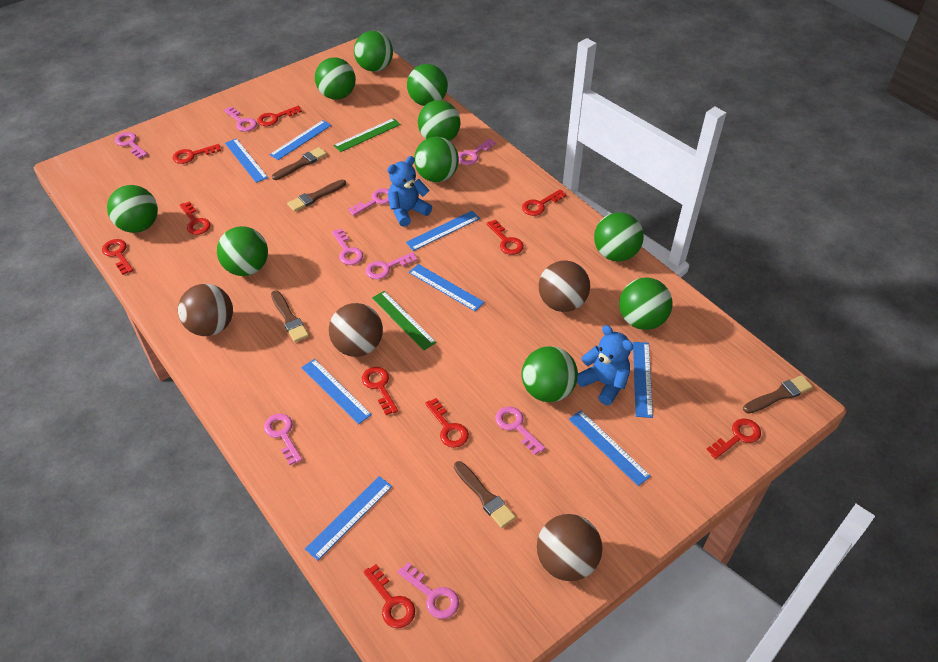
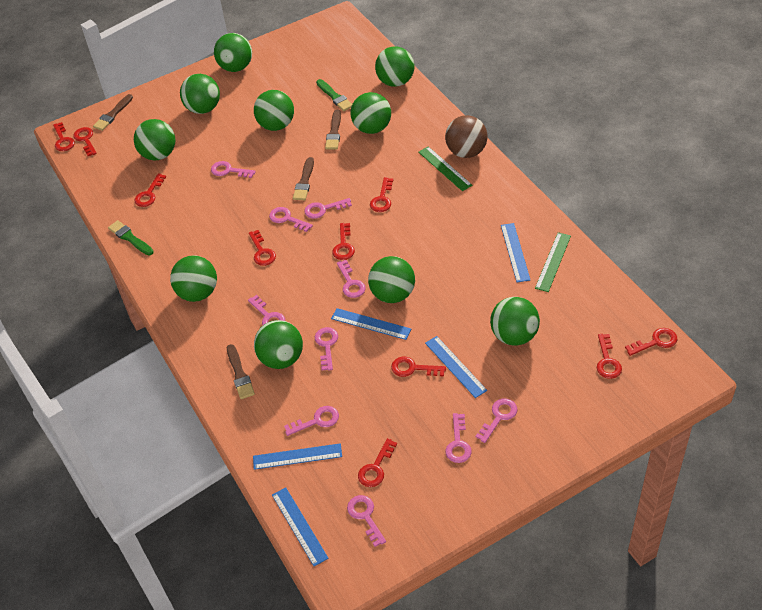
blue ruler: 8 -> 5
blue teddy bear: 2 -> 0
brown ball: 4 -> 1
brown brush: 5 -> 4
green brush: 0 -> 2
pink key: 9 -> 10

